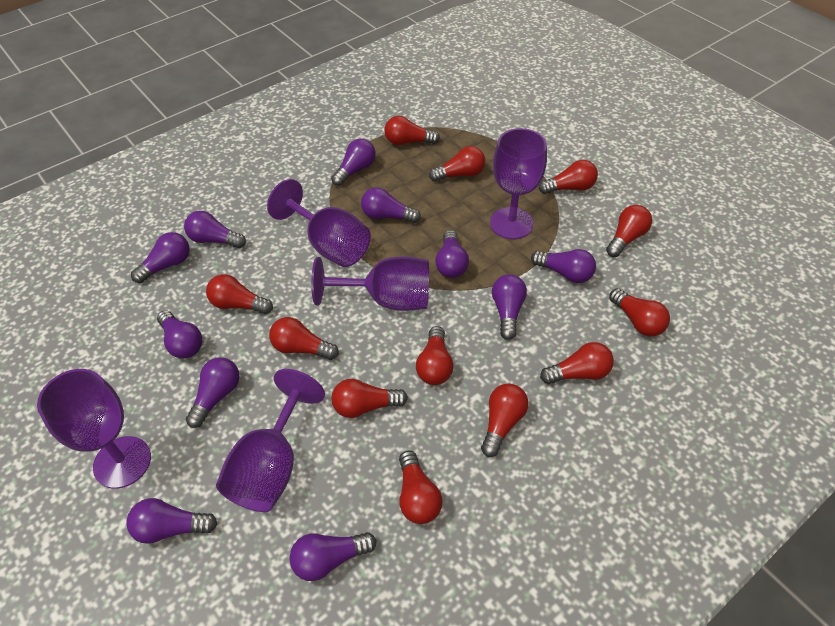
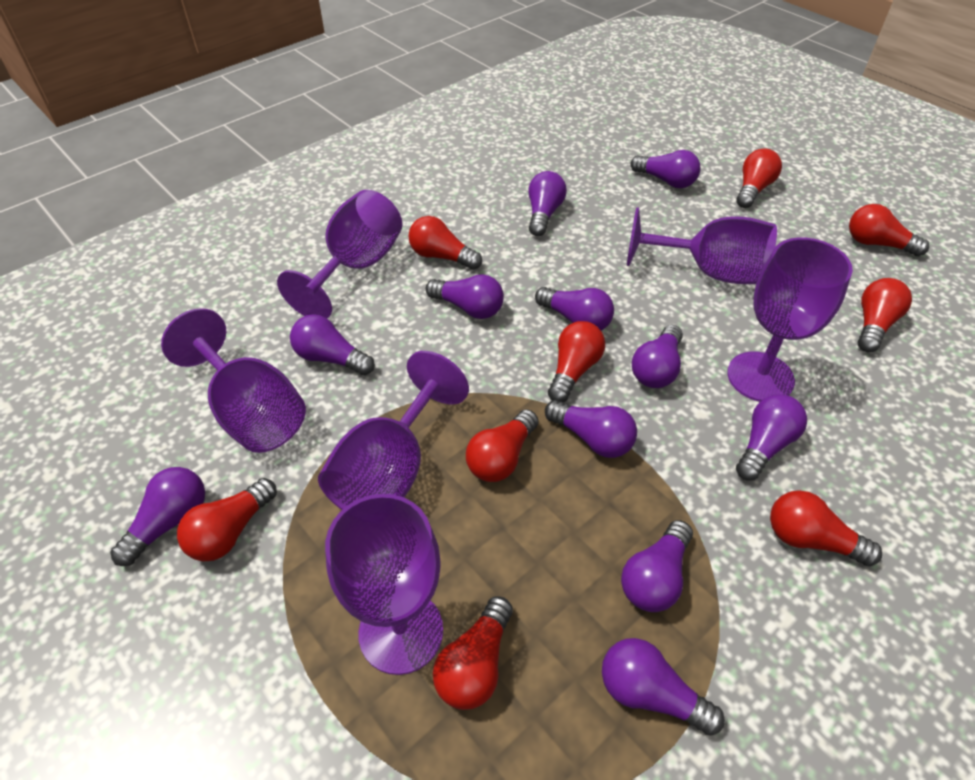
purple goblet: 5 -> 6
red light bulb: 12 -> 9

